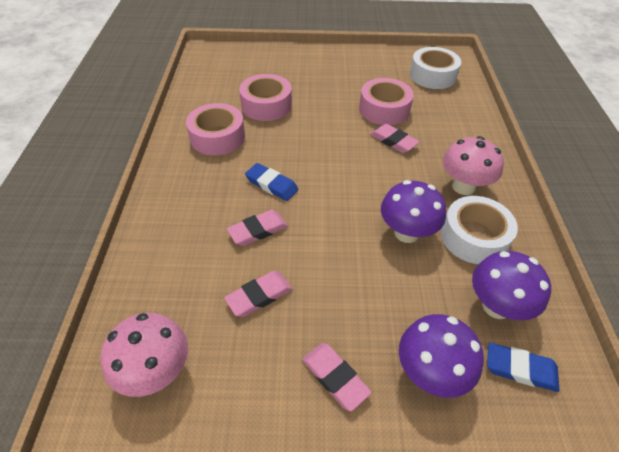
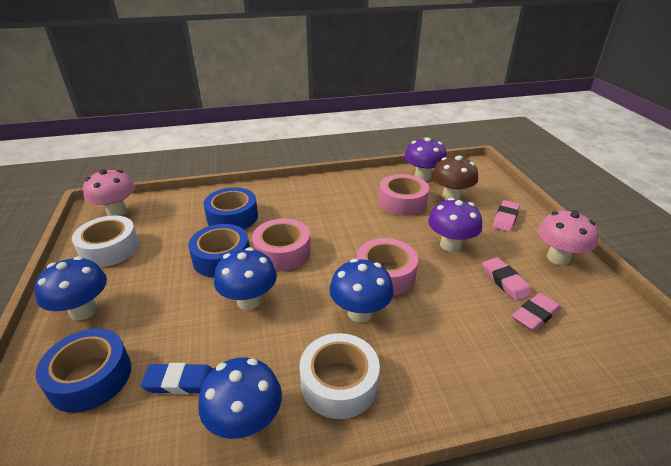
blue eraser: 2 -> 1
blue mushroom: 0 -> 4
blue tape: 0 -> 3
brown mushroom: 0 -> 1
pink eraser: 4 -> 3
purple mushroom: 3 -> 2

